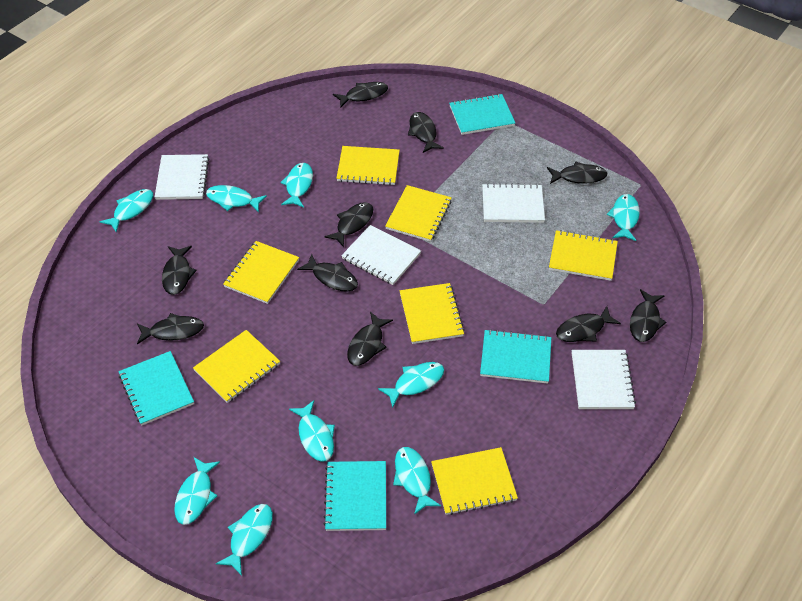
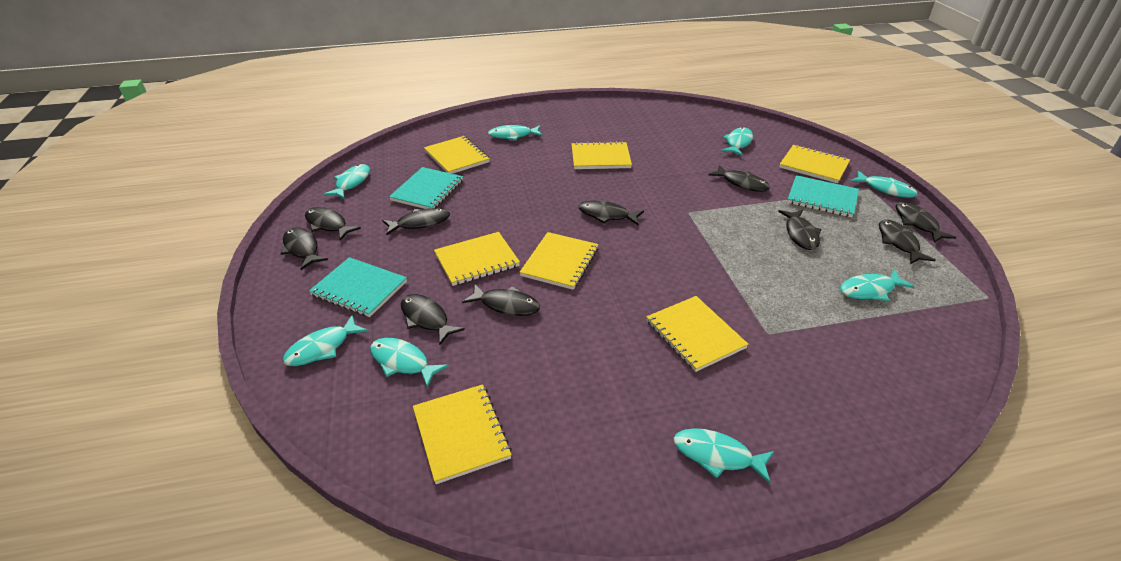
turquoise fish: 9 -> 8
turquoise notebook: 4 -> 3
white notebook: 4 -> 0

